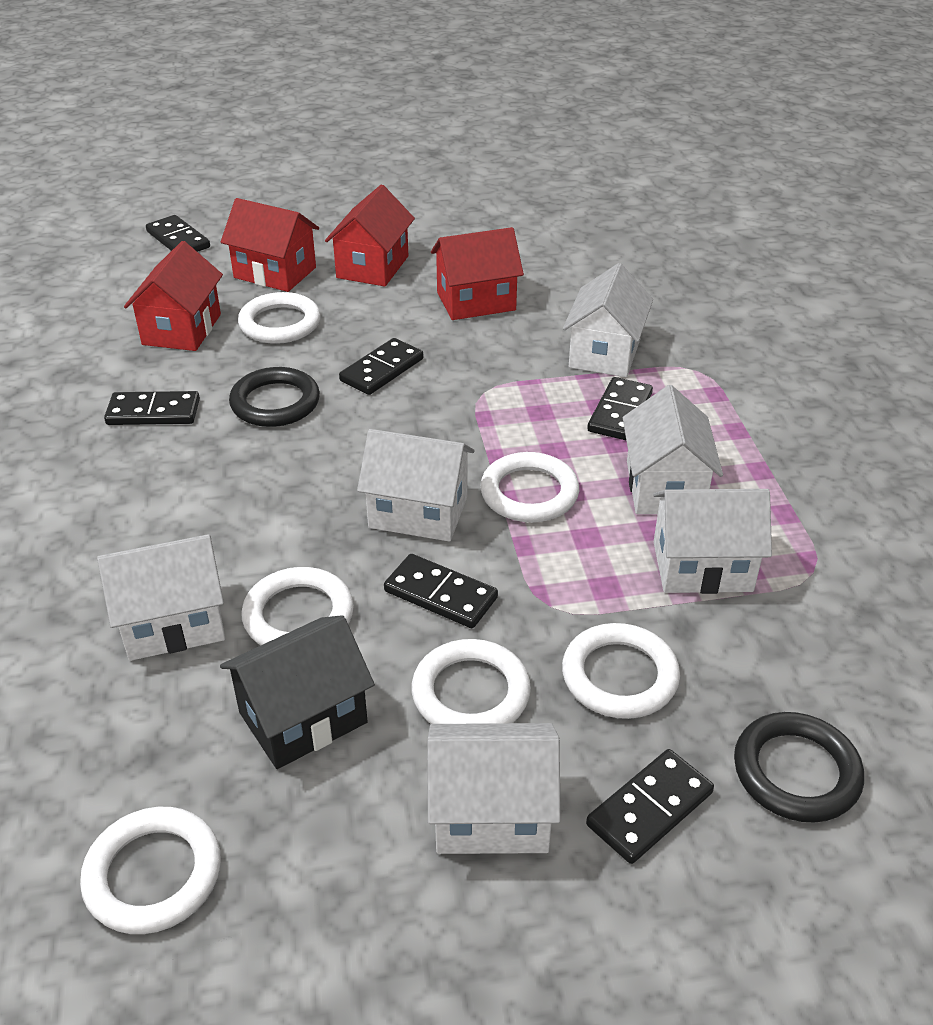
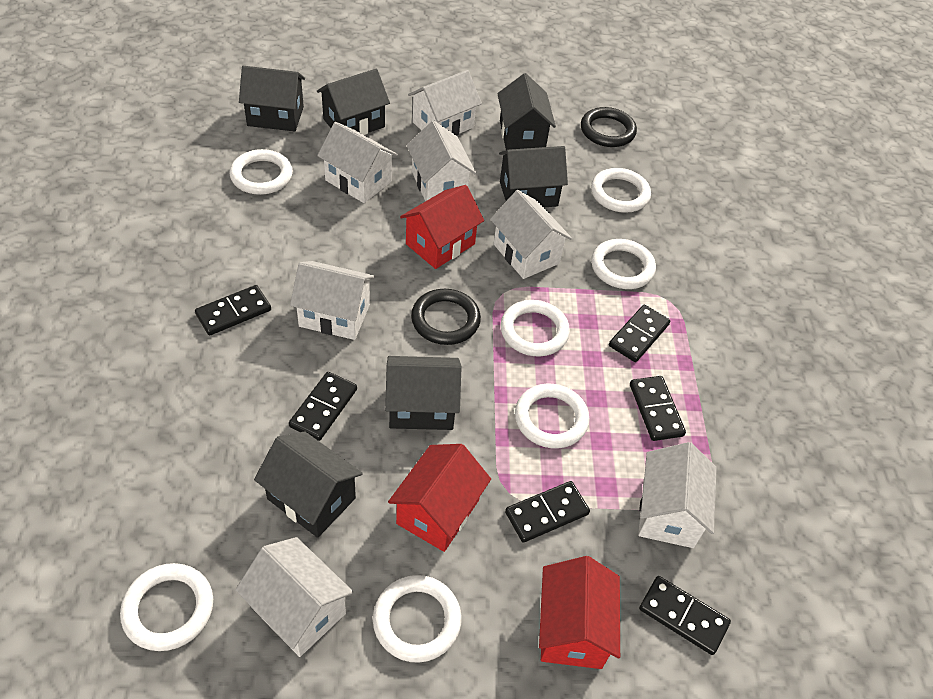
black house: 1 -> 6
red house: 4 -> 3
white house: 6 -> 7
white ring: 6 -> 7

